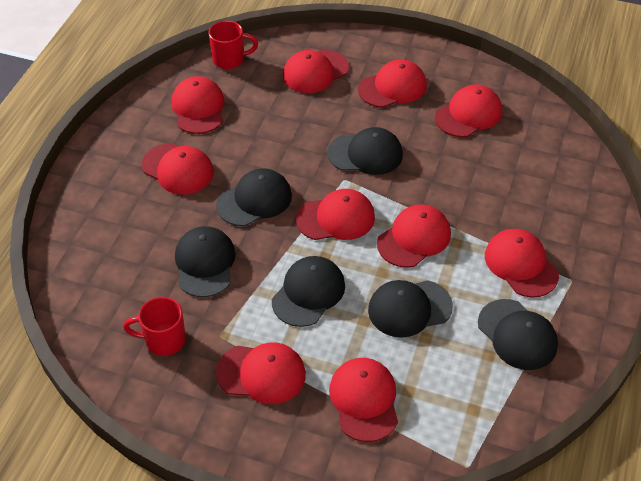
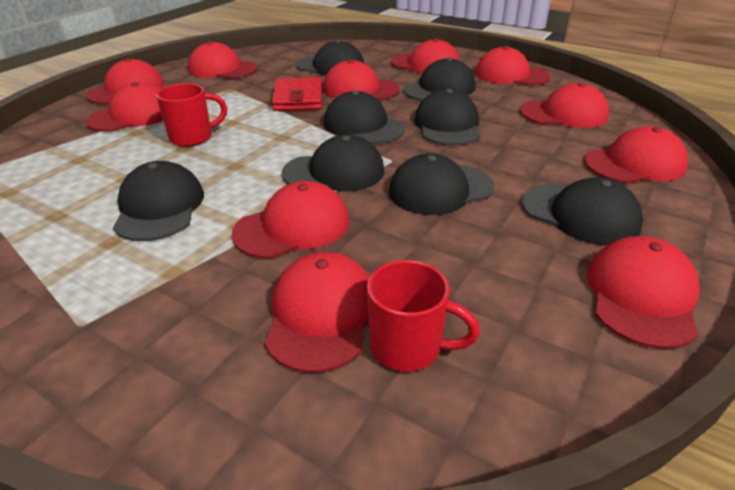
black cap: 6 -> 8
red cap: 10 -> 11
red wallet: 0 -> 1

